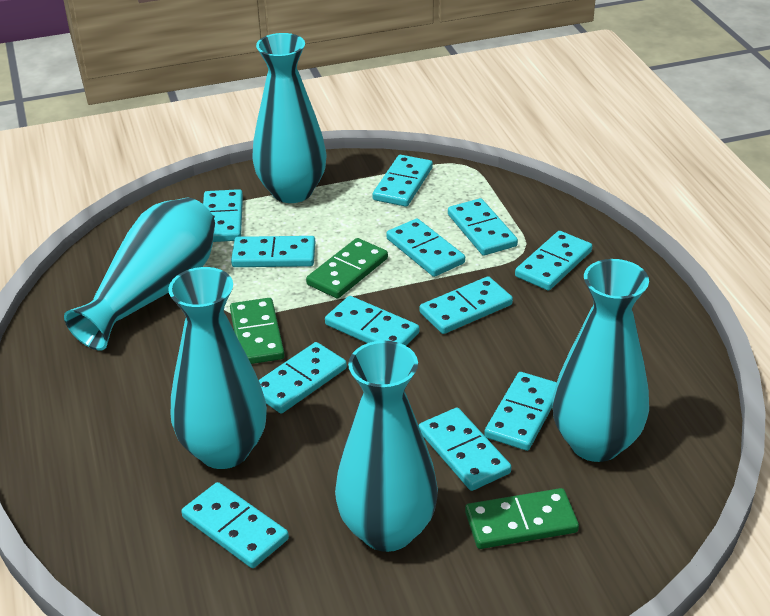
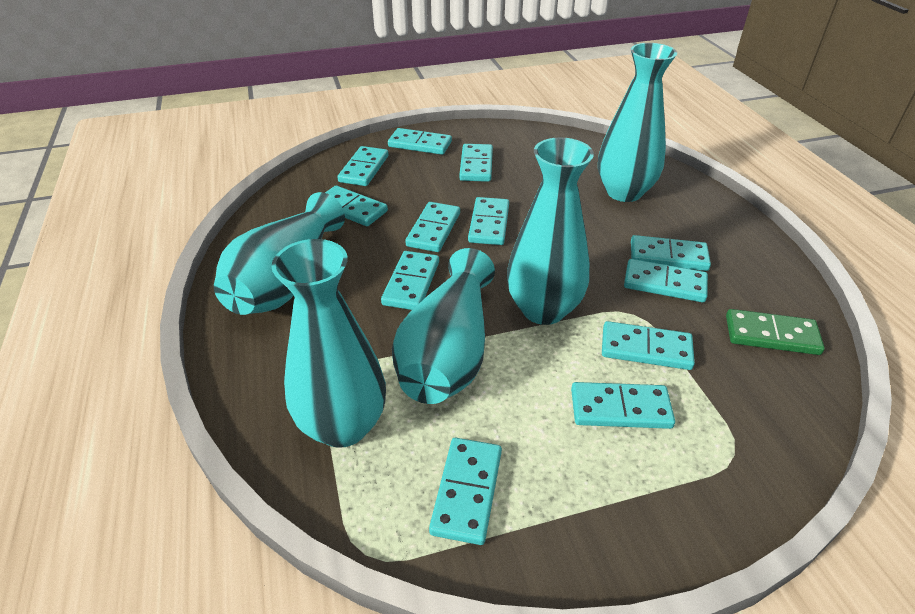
green domino: 3 -> 1

